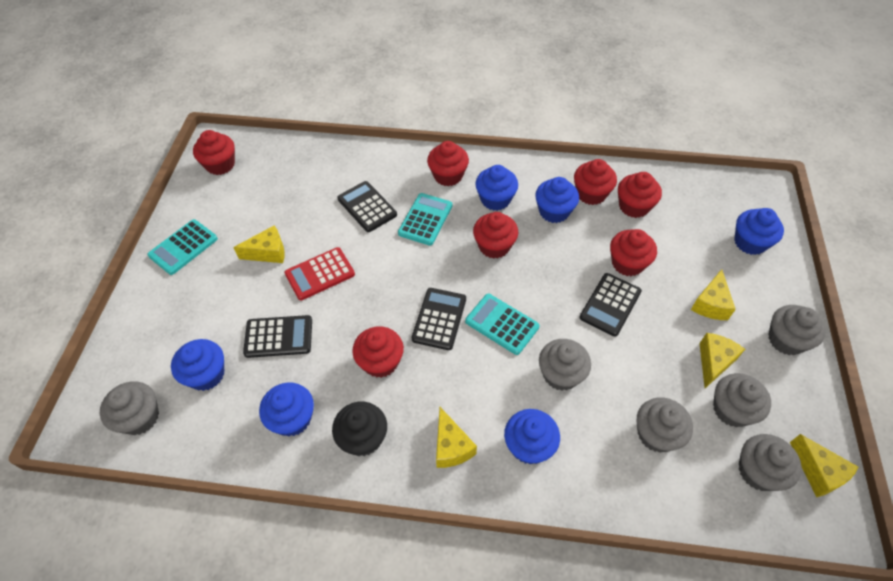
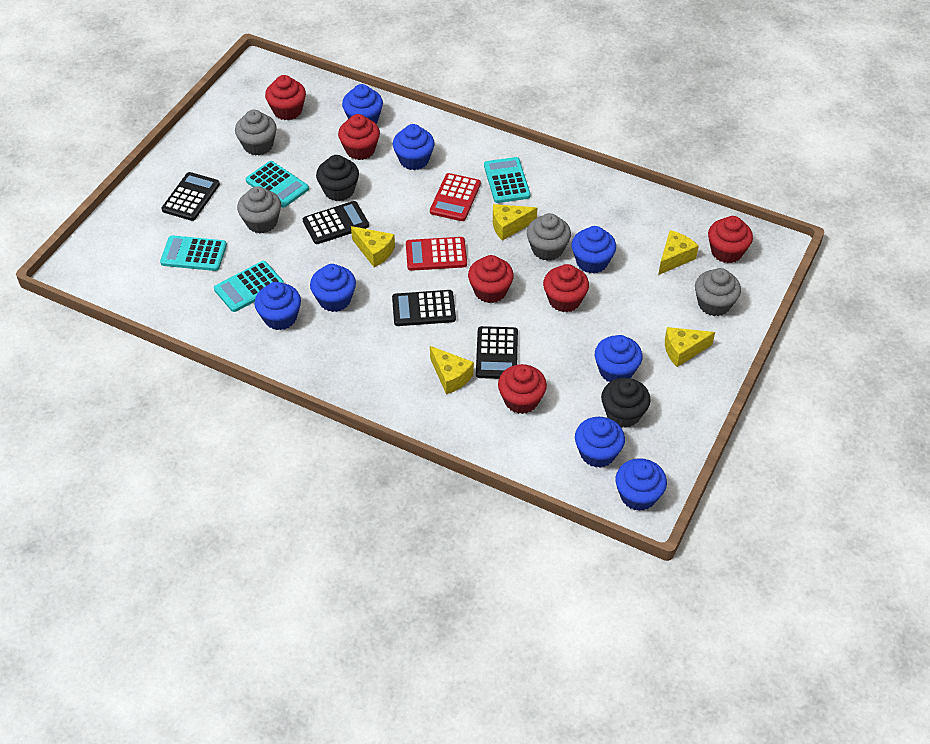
black cupcake: 1 -> 2
blue cupcake: 6 -> 8
grey cupcake: 6 -> 4
red calculator: 1 -> 2
red cupcake: 7 -> 6
turquoise calculator: 3 -> 4

